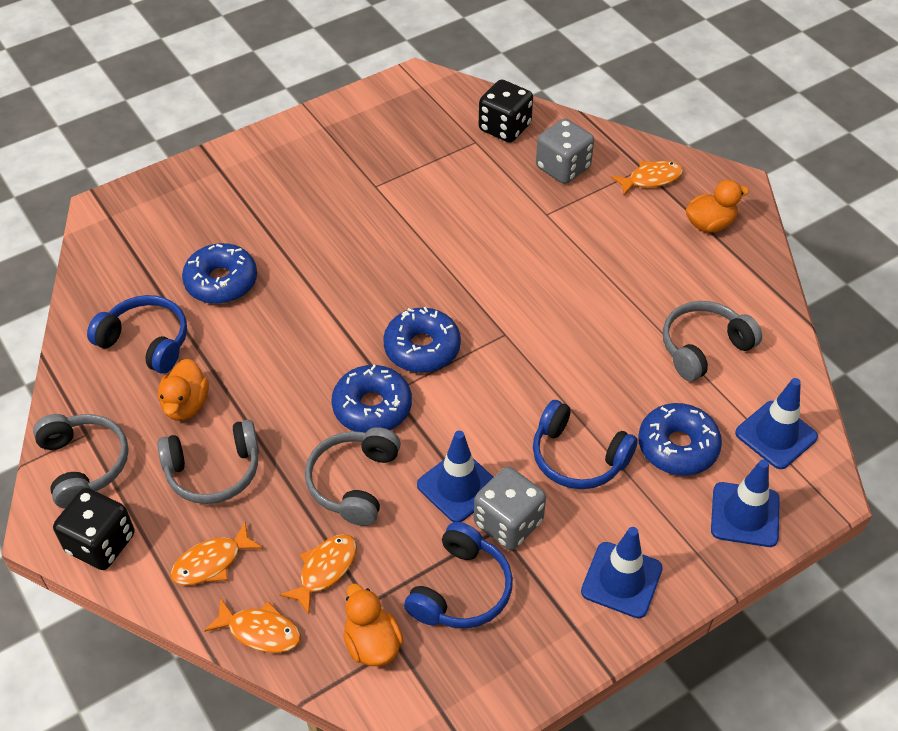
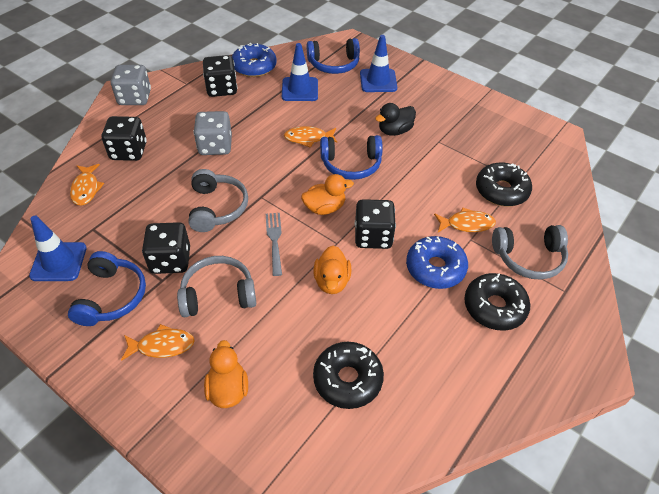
black dice: 2 -> 4
black donut: 0 -> 3
black duck: 0 -> 1
blue donut: 4 -> 2
blue traffic cone: 4 -> 3
grey fork: 0 -> 1
grey headphones: 4 -> 3

